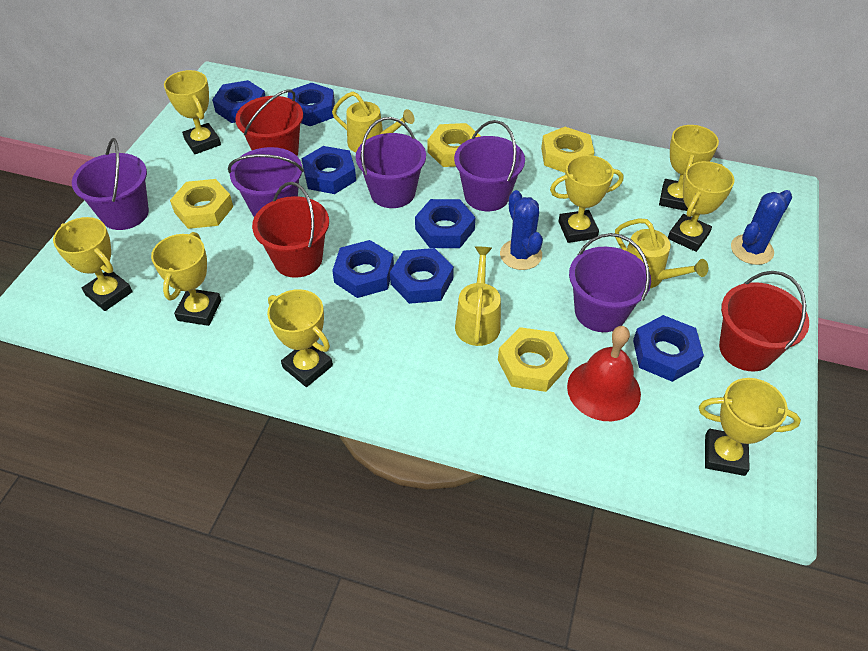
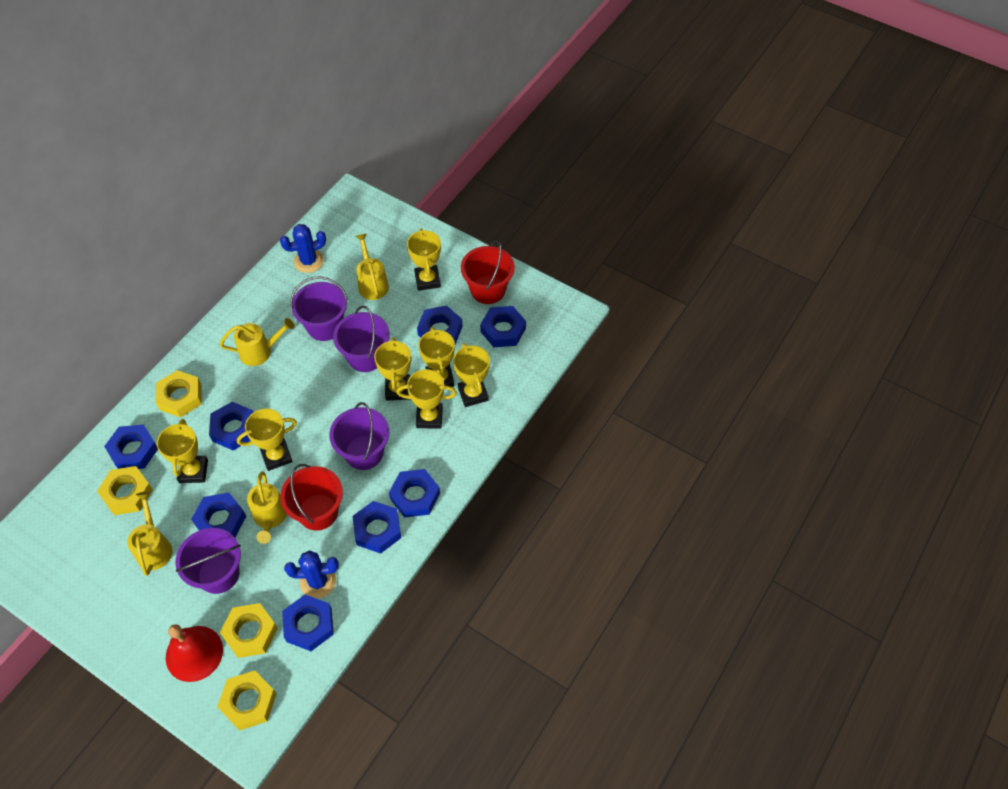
blue nut: 7 -> 8
purple bucket: 5 -> 4
red bucket: 3 -> 2
yellow trophy: 8 -> 7
yellow watering can: 3 -> 4

